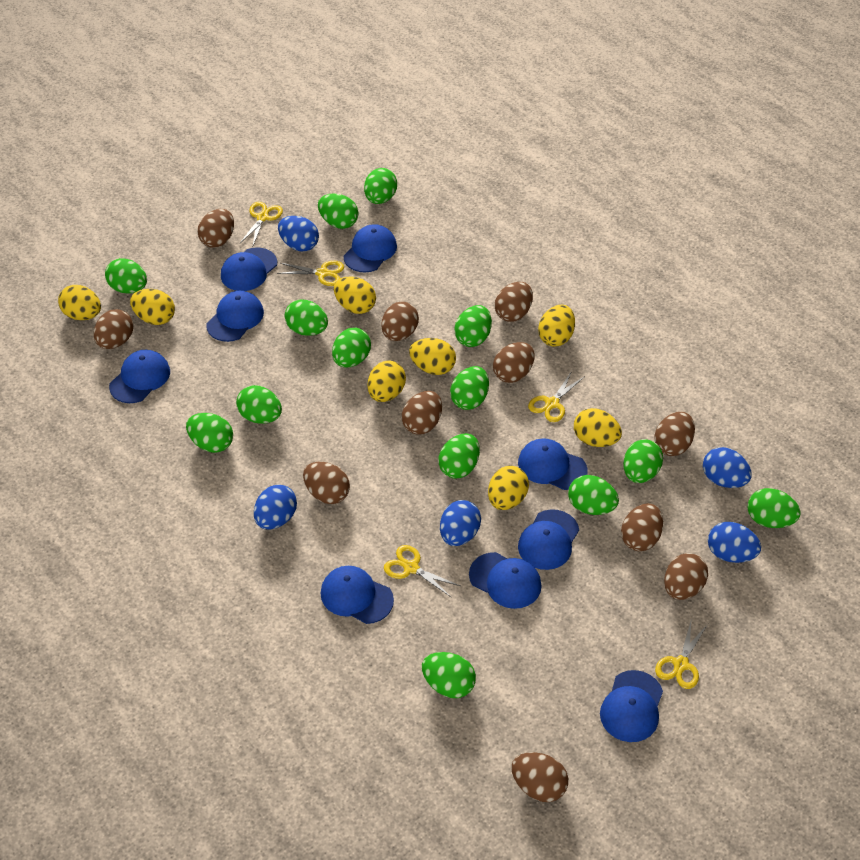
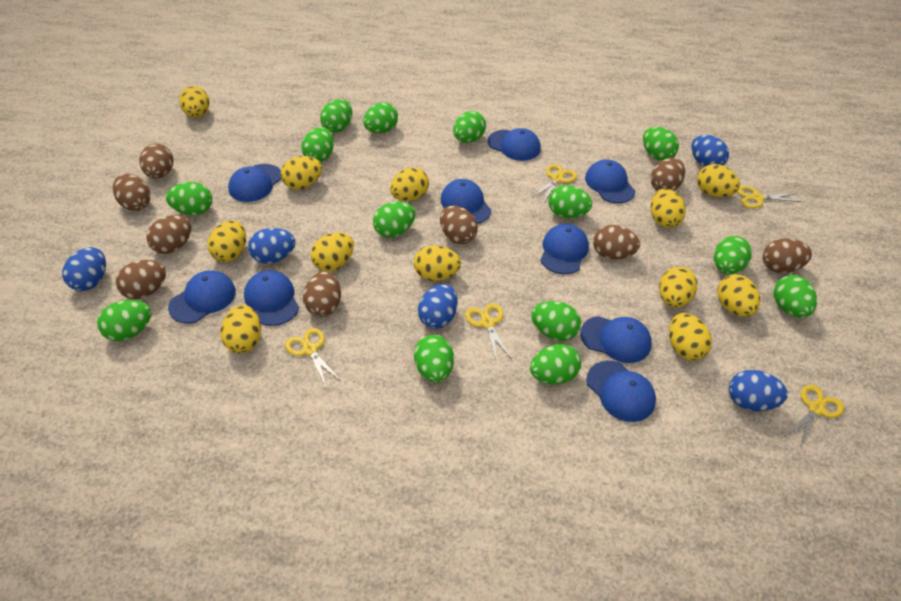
brown egg: 11 -> 9
yellow egg: 8 -> 12

